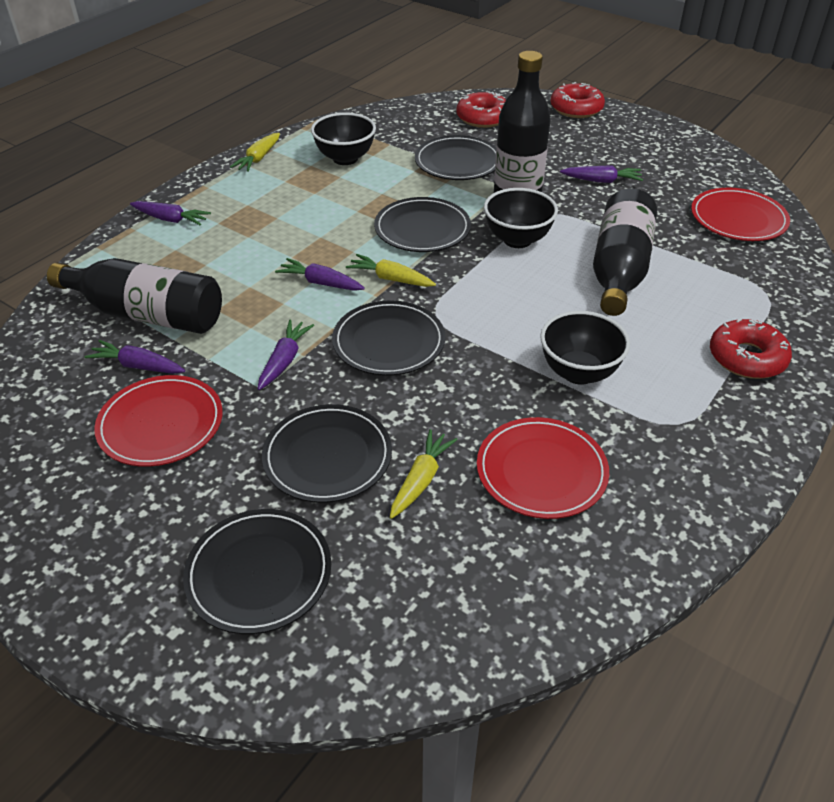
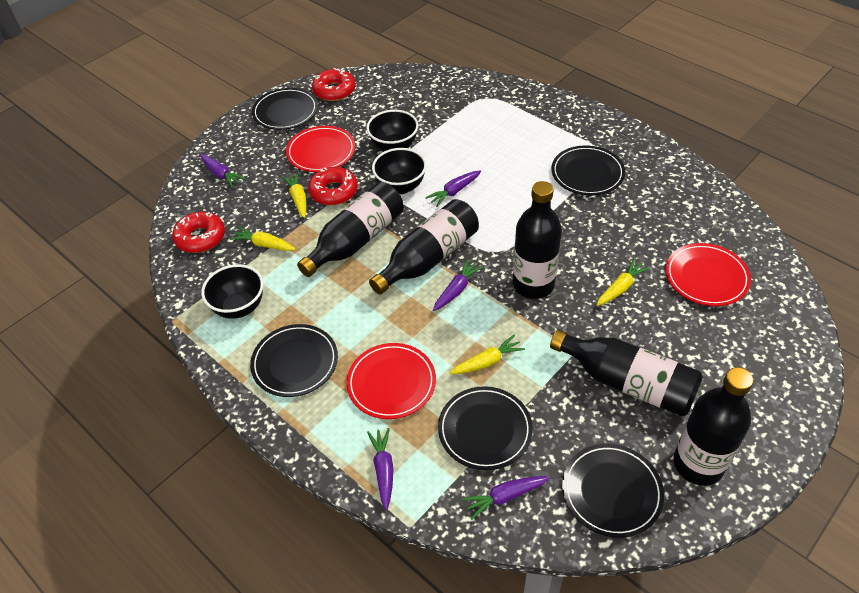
black bottle: 3 -> 5
yellow carrot: 3 -> 4

